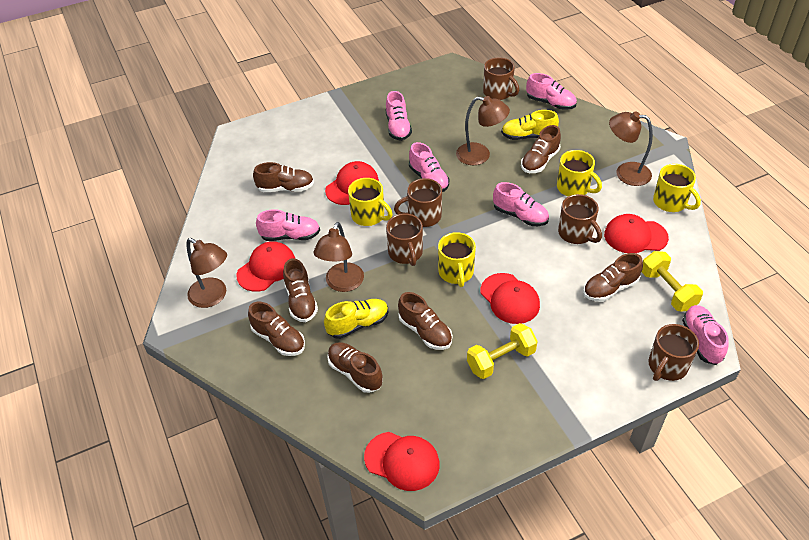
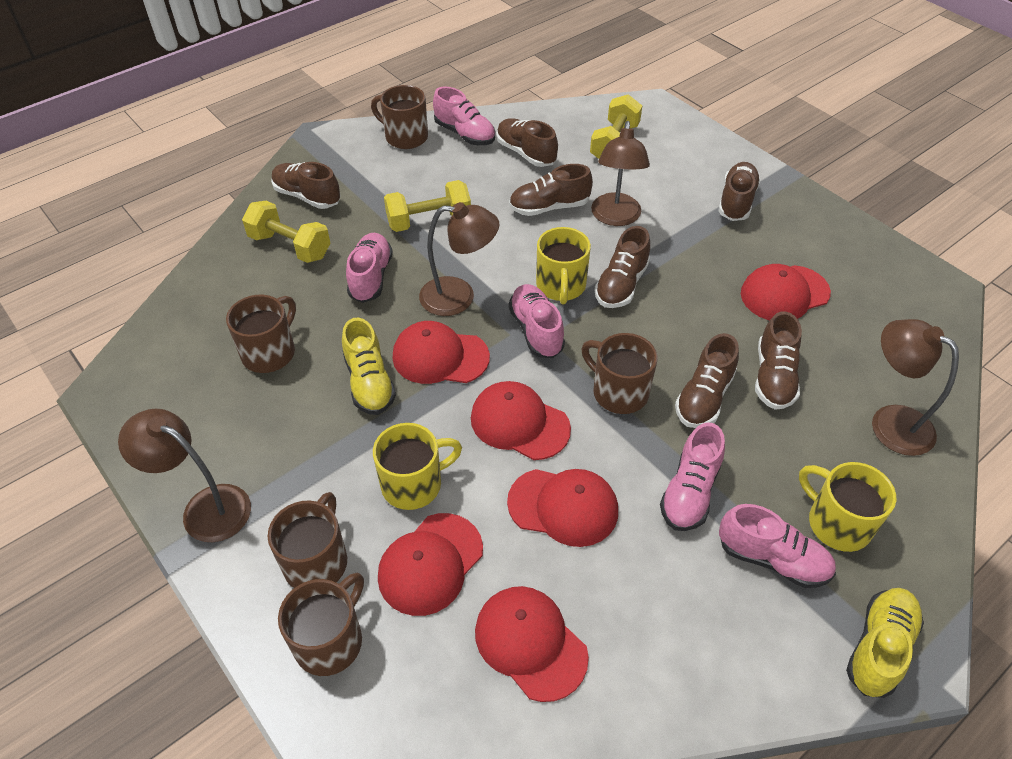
pink shoe: 6 -> 5
red cap: 5 -> 6
yellow dumbbell: 2 -> 3
yellow mug: 4 -> 3

